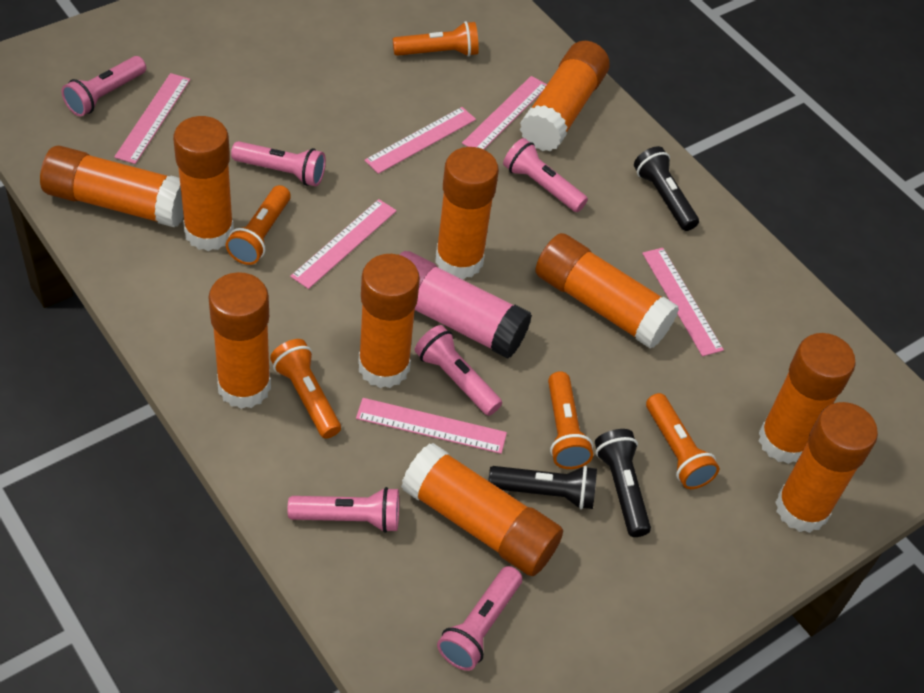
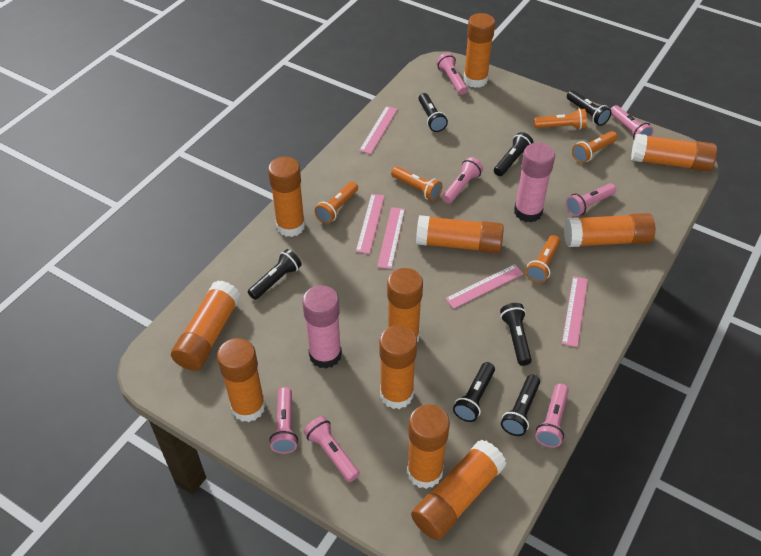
black flashlight: 3 -> 7
orange glue stick: 10 -> 11
pink flashlight: 6 -> 7
pink glue stick: 1 -> 2
pink ruler: 6 -> 5

